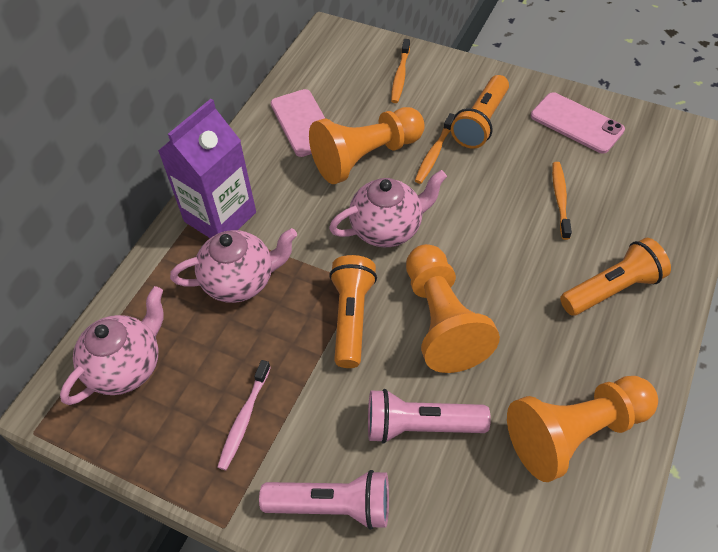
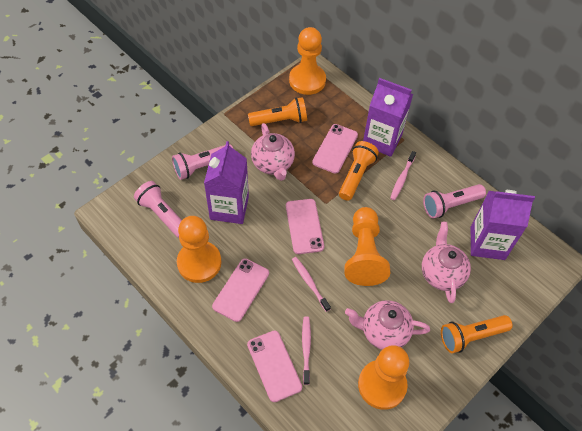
orange pawn: 3 -> 4
orange toothbrush: 3 -> 0
pink flashlight: 2 -> 3
pink phone: 2 -> 4
pink toothbrush: 1 -> 3
purple carton: 1 -> 3

